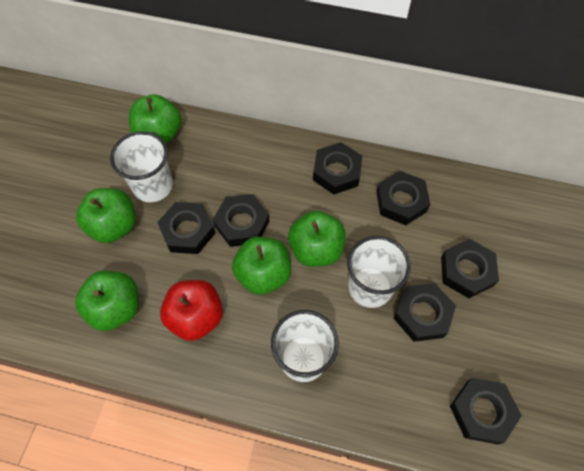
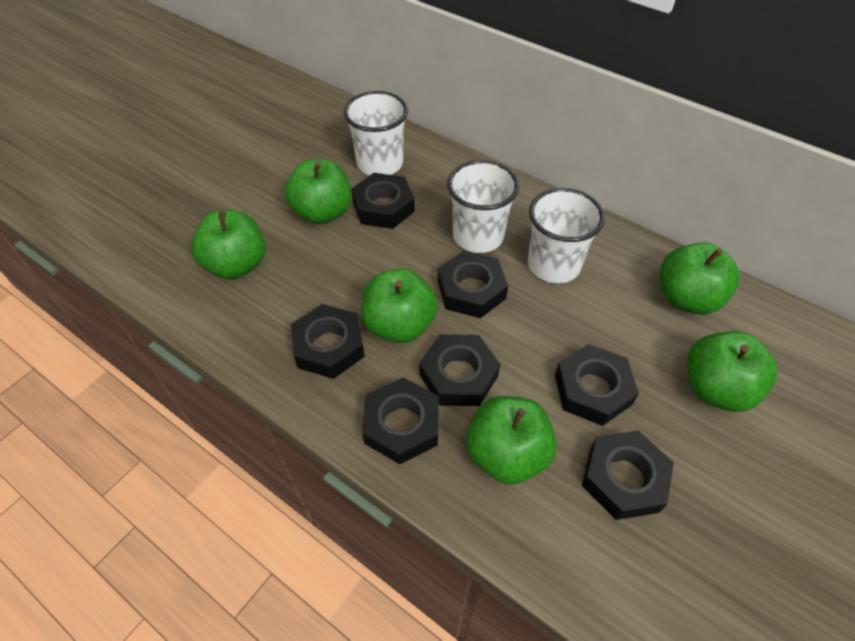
green apple: 5 -> 6
red apple: 1 -> 0

